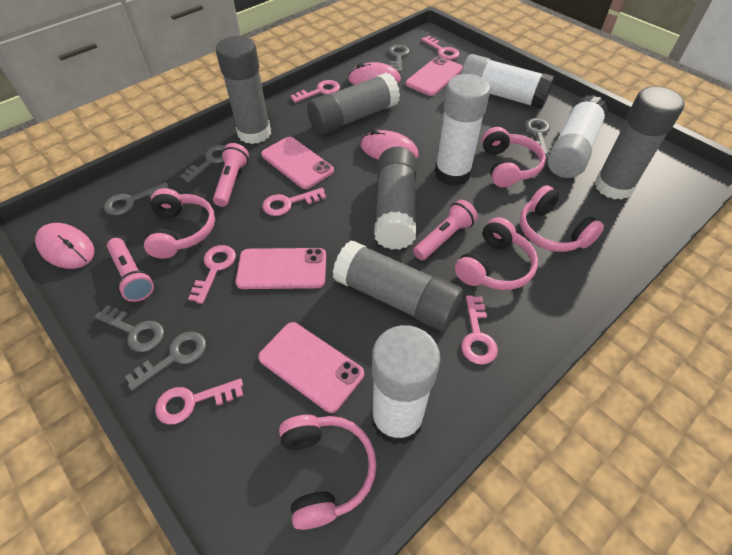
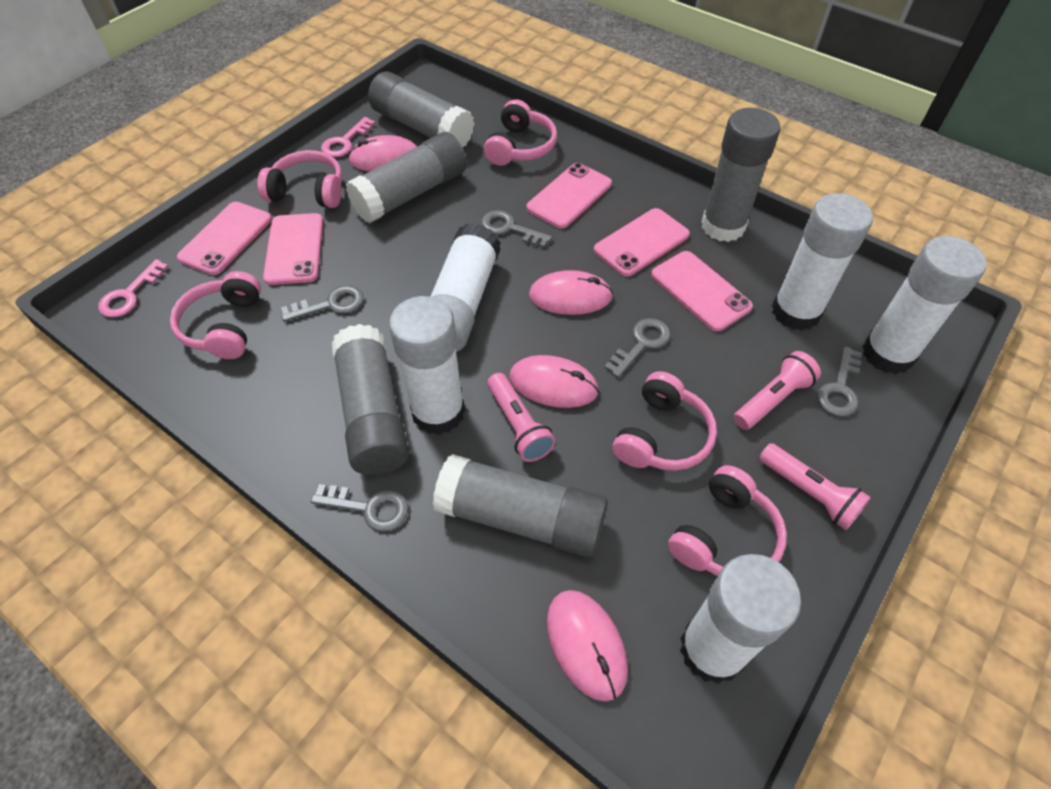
grey key: 6 -> 5
pink key: 6 -> 2
pink mouse: 3 -> 4
pink phone: 4 -> 5
white glue stick: 4 -> 5

